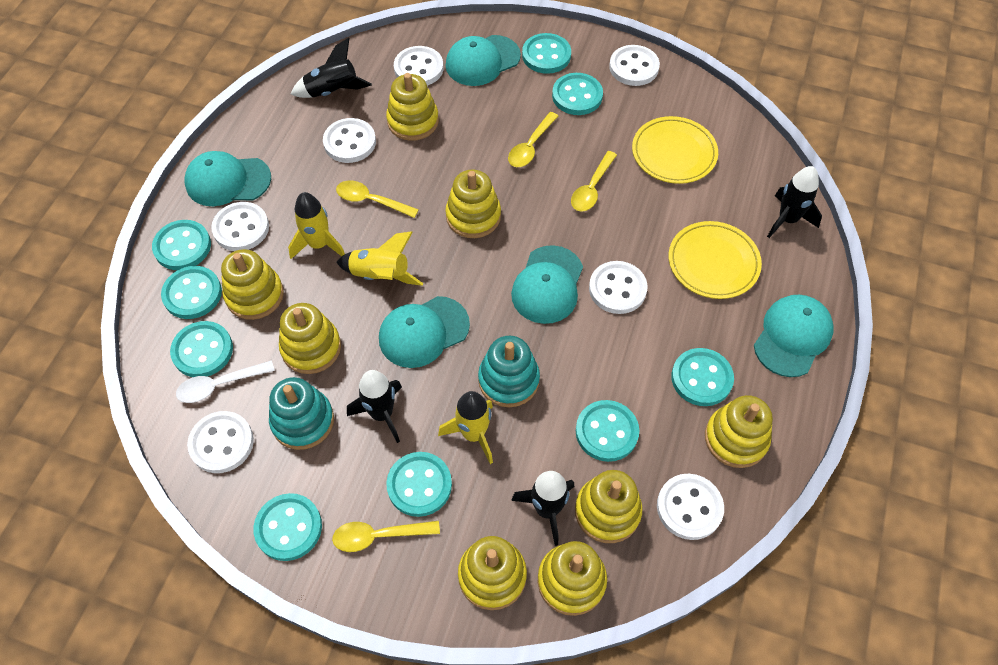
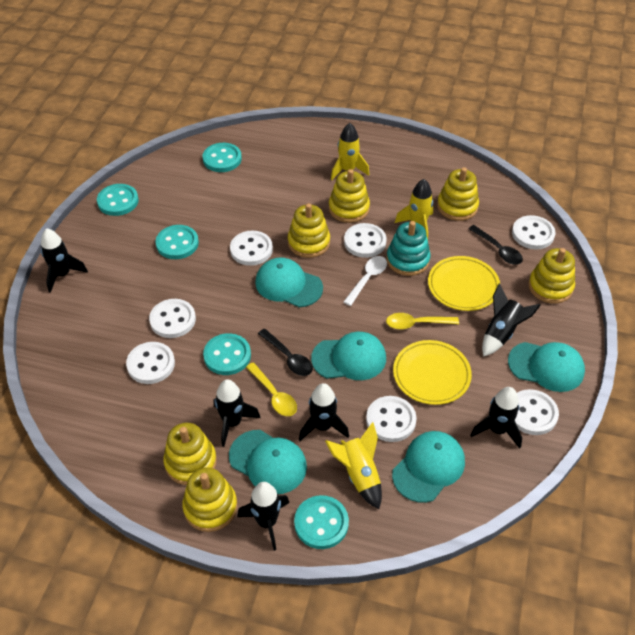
black rocket: 4 -> 6
black spoon: 0 -> 2
turquoise button: 9 -> 5
turquoise stacking toy: 2 -> 1
yellow spoon: 4 -> 2
yellow stacking toy: 8 -> 6

